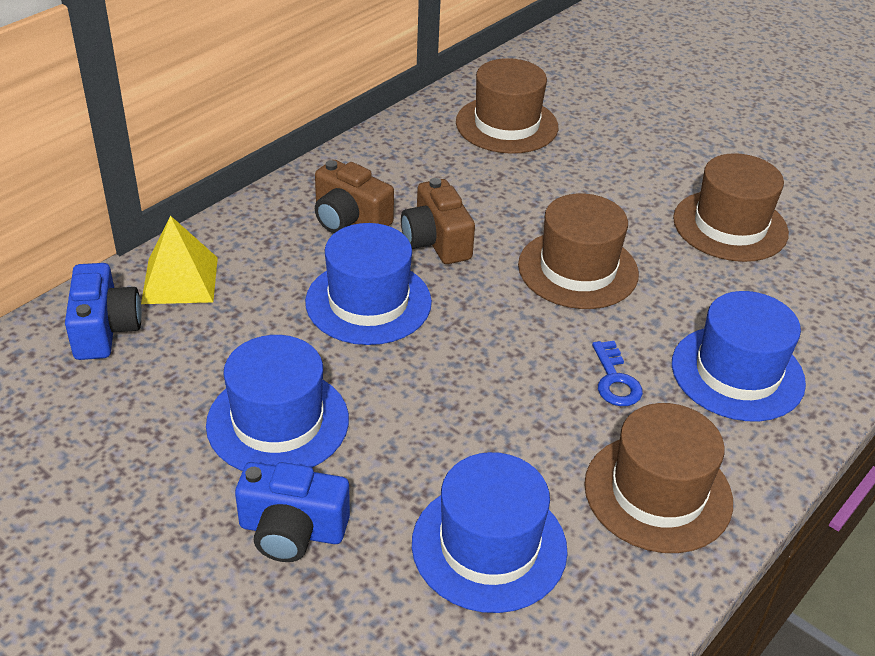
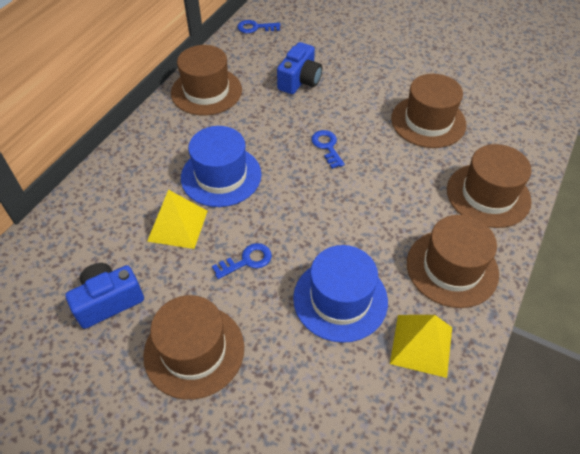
blue hat: 4 -> 2
blue key: 1 -> 3
brown camera: 2 -> 0
brown hat: 4 -> 5
yellow pyramid: 1 -> 2

